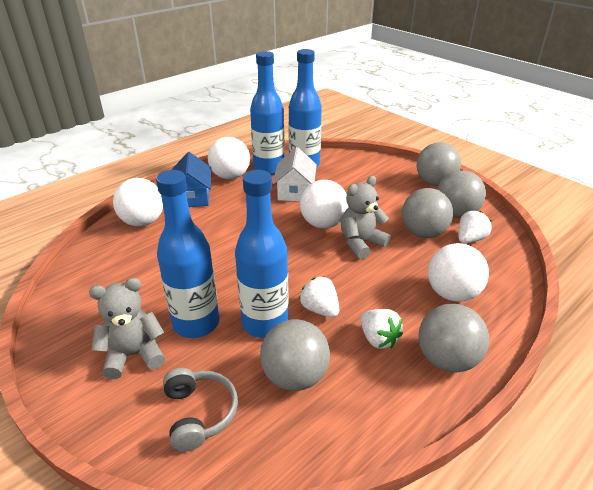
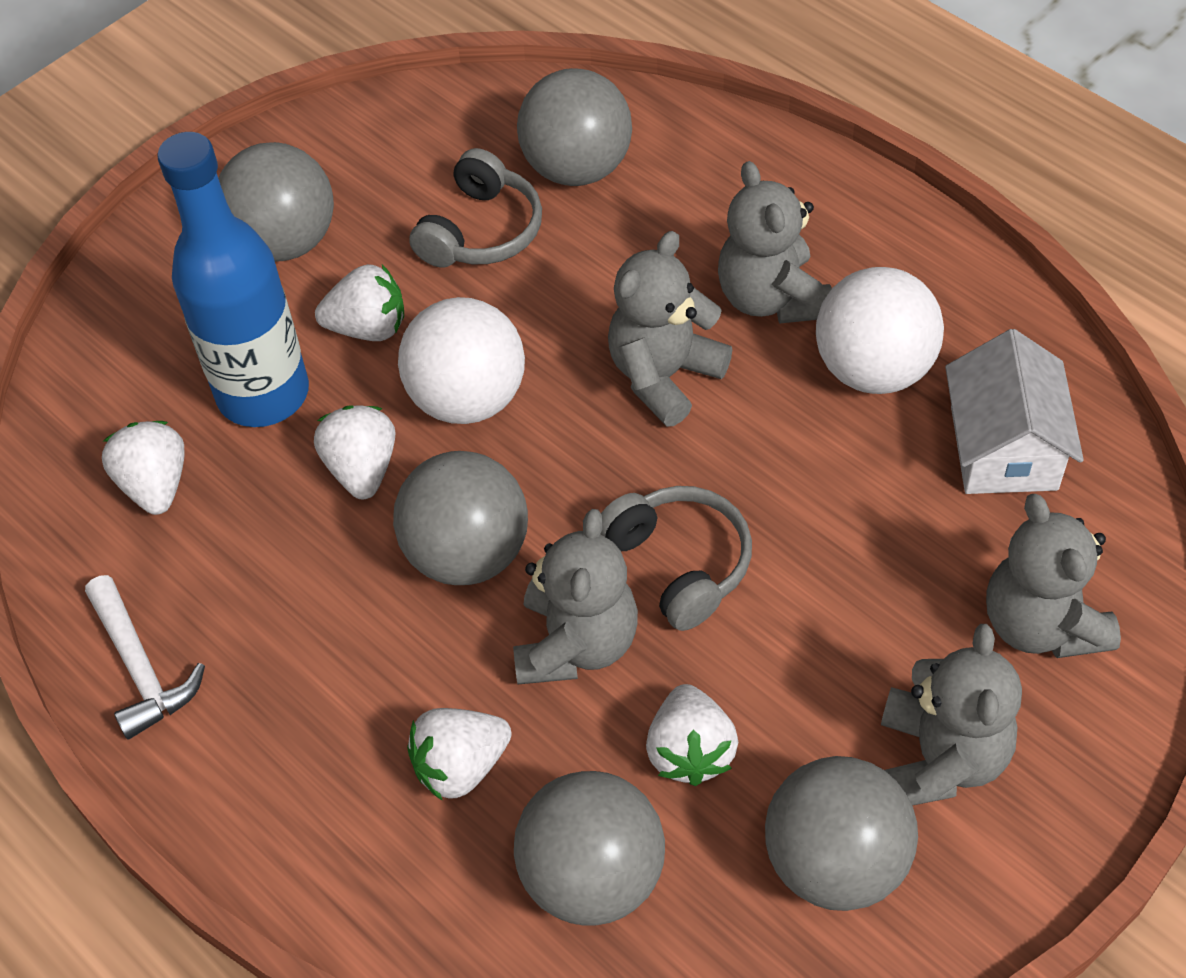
blue bottle: 4 -> 1
blue house: 1 -> 0
grey headphones: 1 -> 2
grey teddy bear: 2 -> 5
white ball: 4 -> 2
white hammer: 0 -> 1
white strawberry: 3 -> 5

